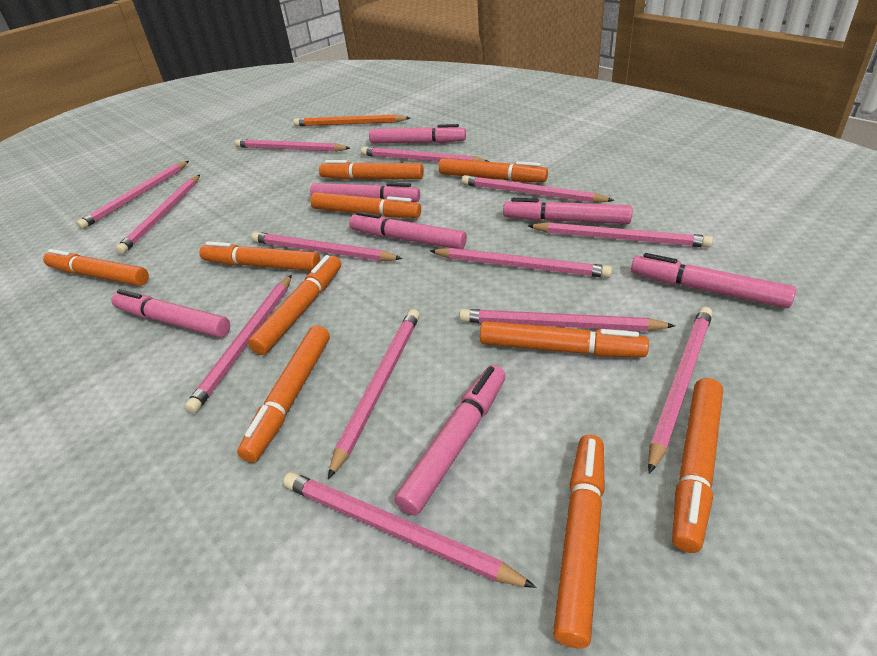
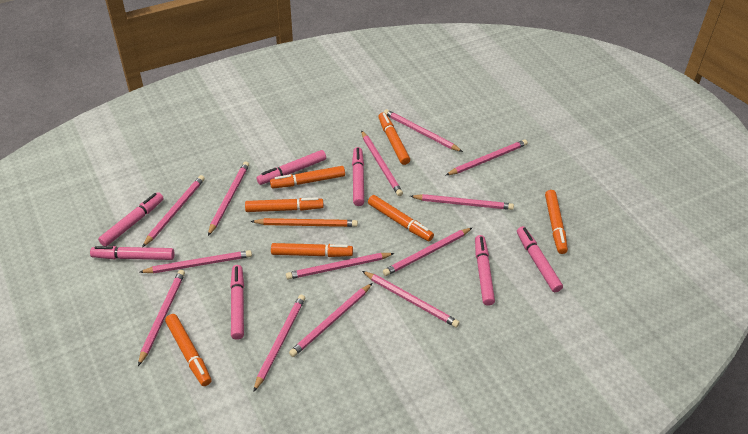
orange marker: 10 -> 7

